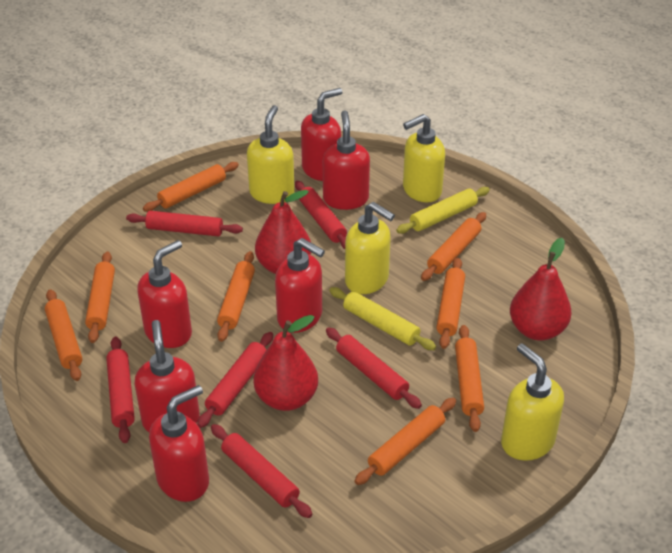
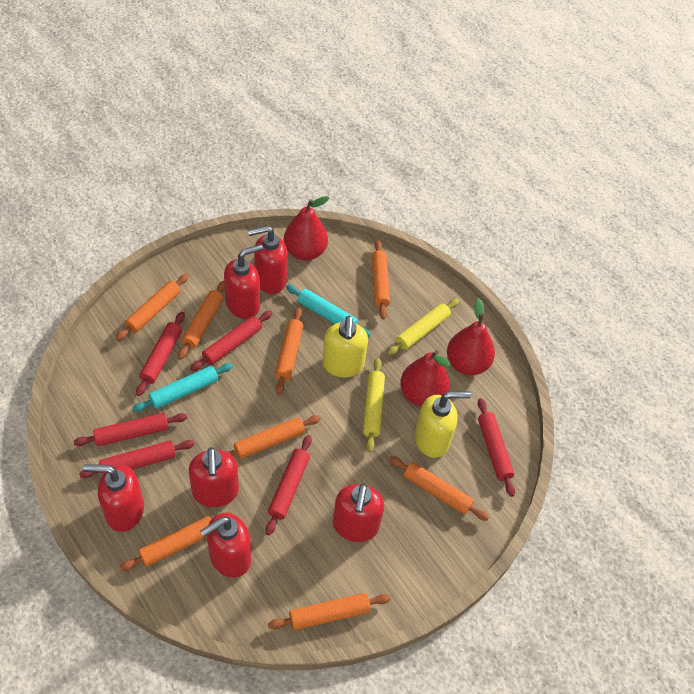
turquoise rolling pin: 0 -> 2
yellow soap dispenser: 4 -> 2

